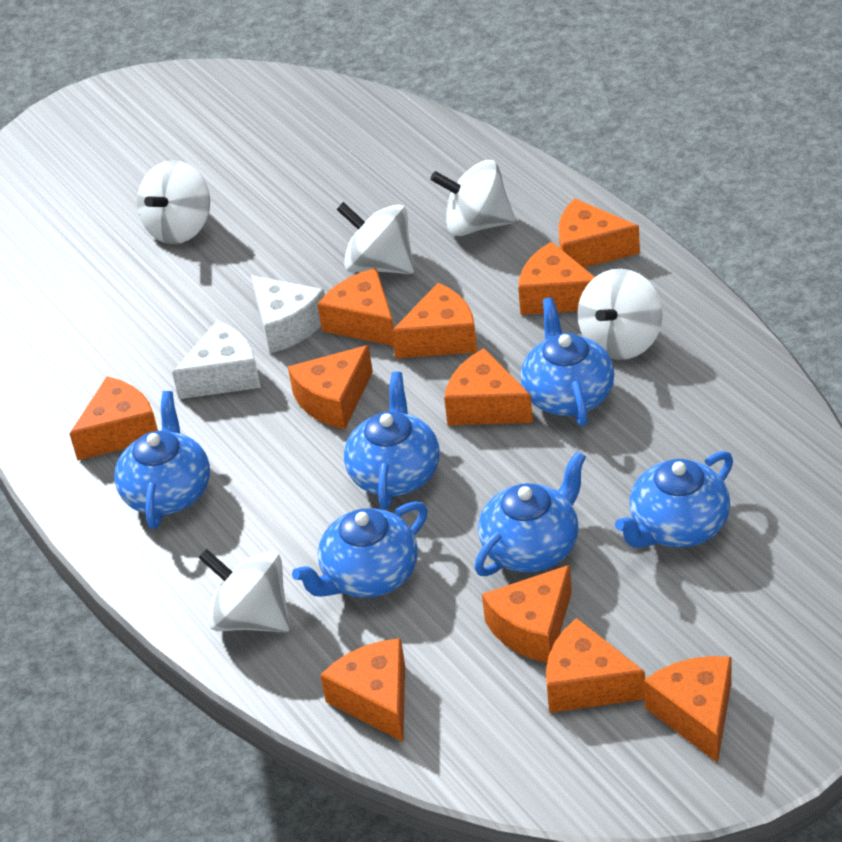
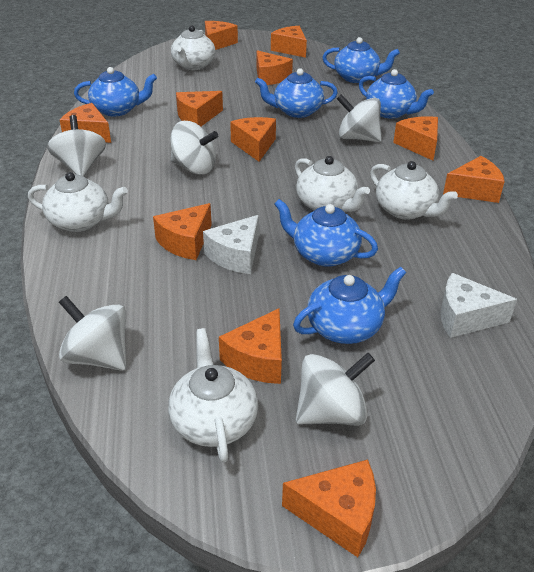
white teapot: 0 -> 5

